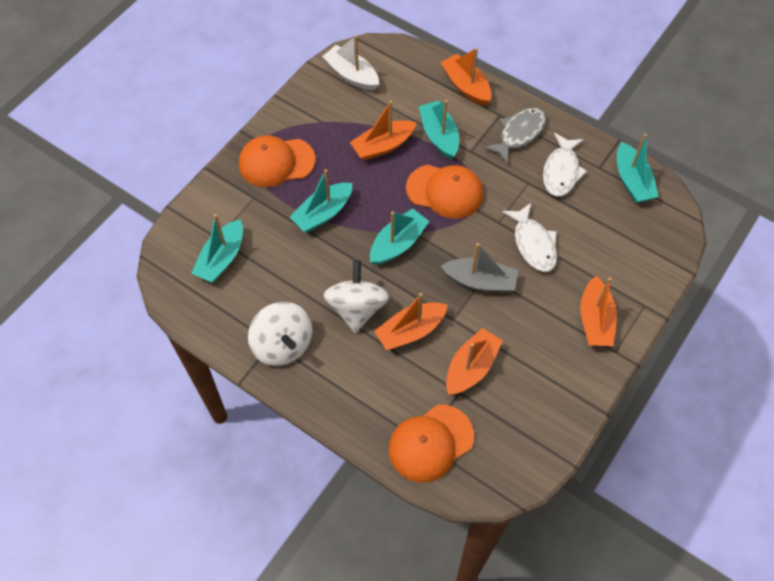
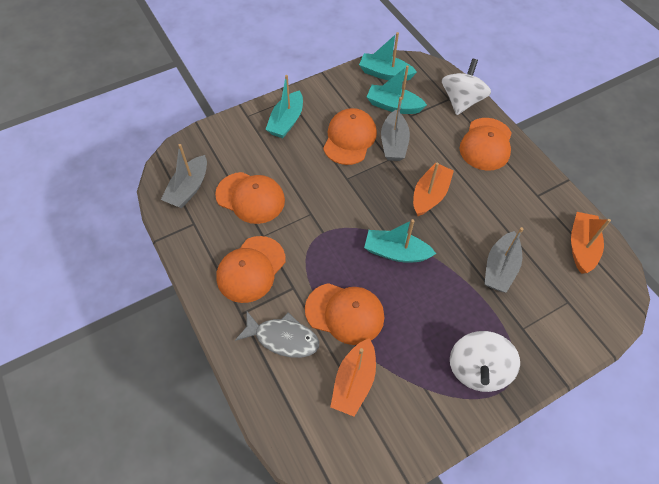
grey boat: 1 -> 3
orange boat: 5 -> 3
orange cap: 3 -> 5
turquoise boat: 5 -> 4
white boat: 1 -> 0
white fish: 2 -> 0

